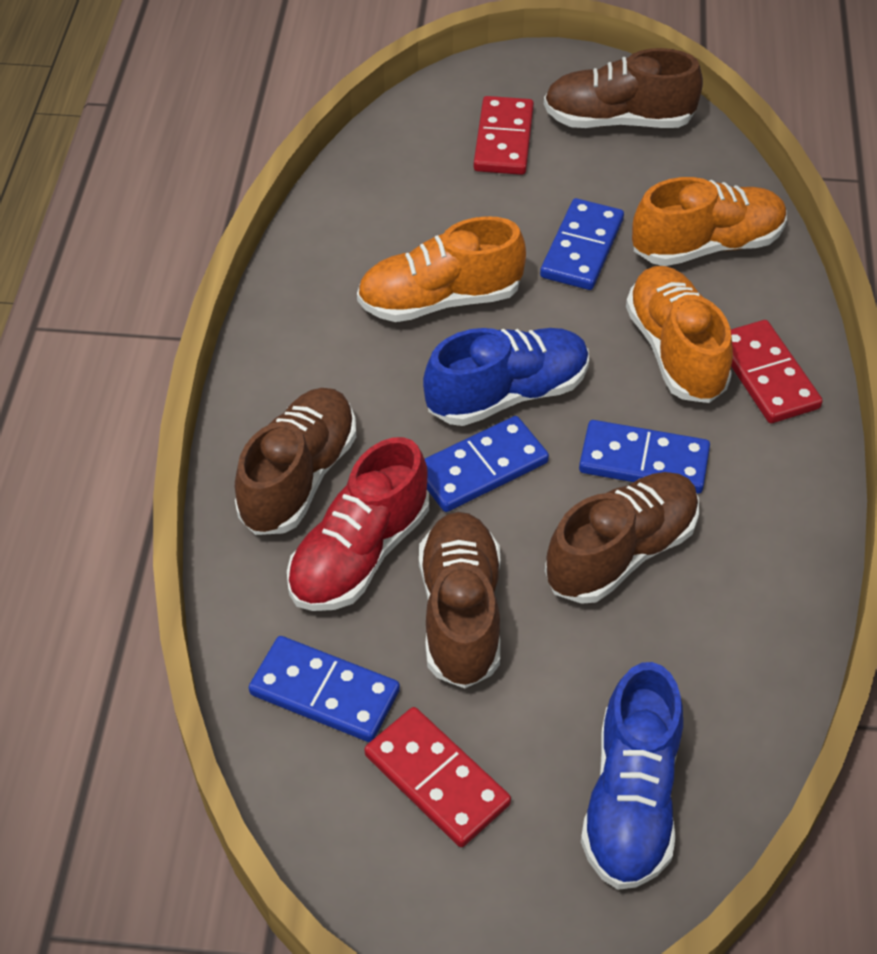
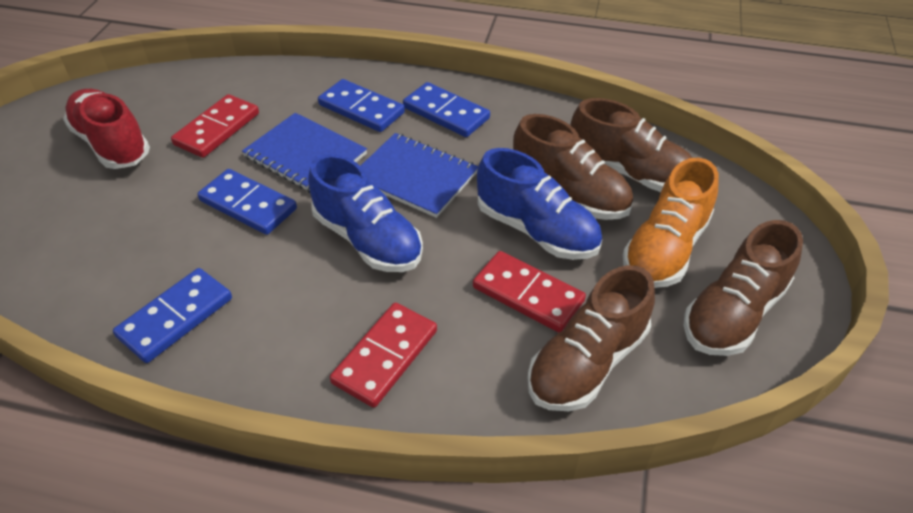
blue notebook: 0 -> 2
orange shoe: 3 -> 1

